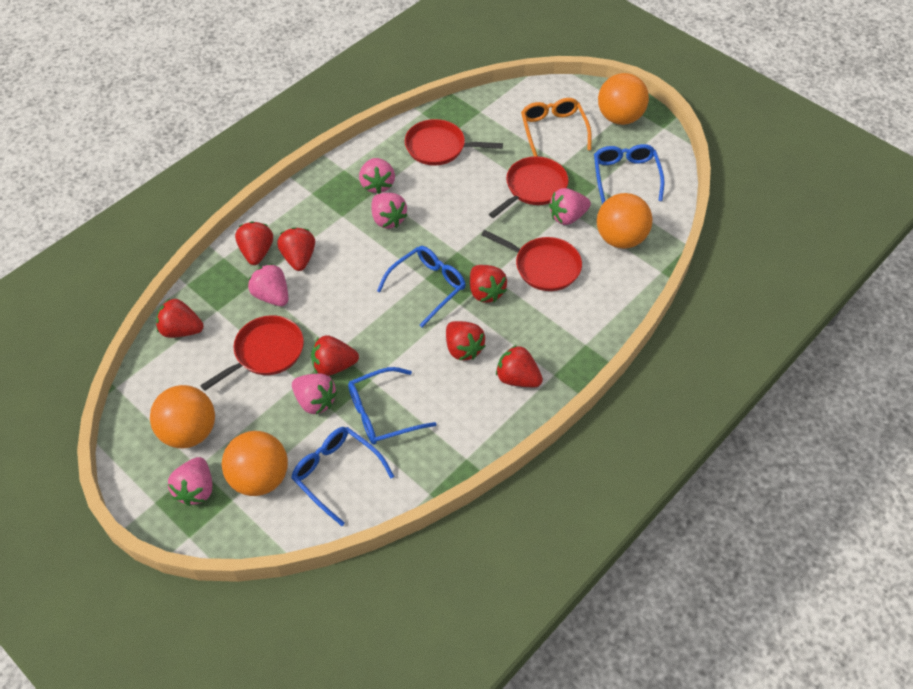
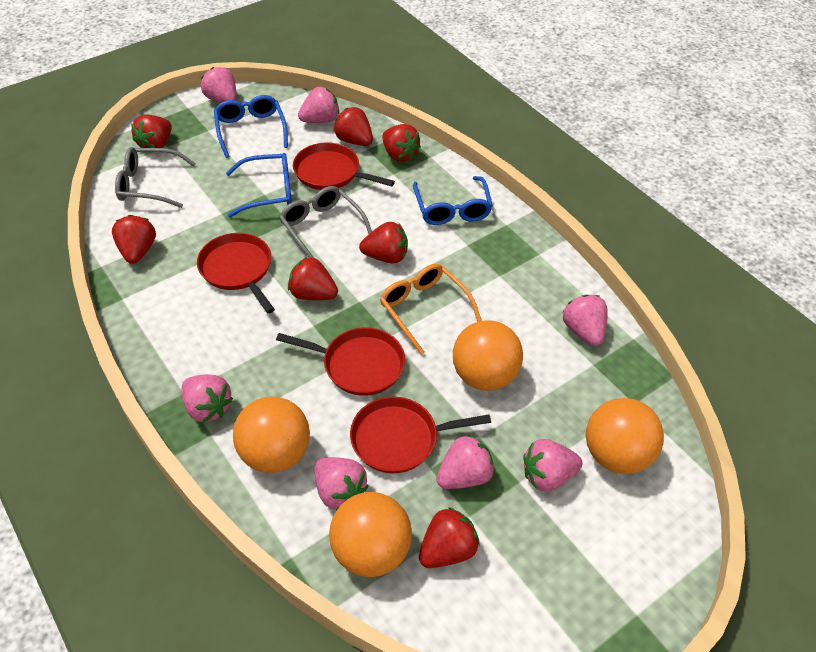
blue glasses: 4 -> 3
grey glasses: 0 -> 2
pink strawberry: 6 -> 7

